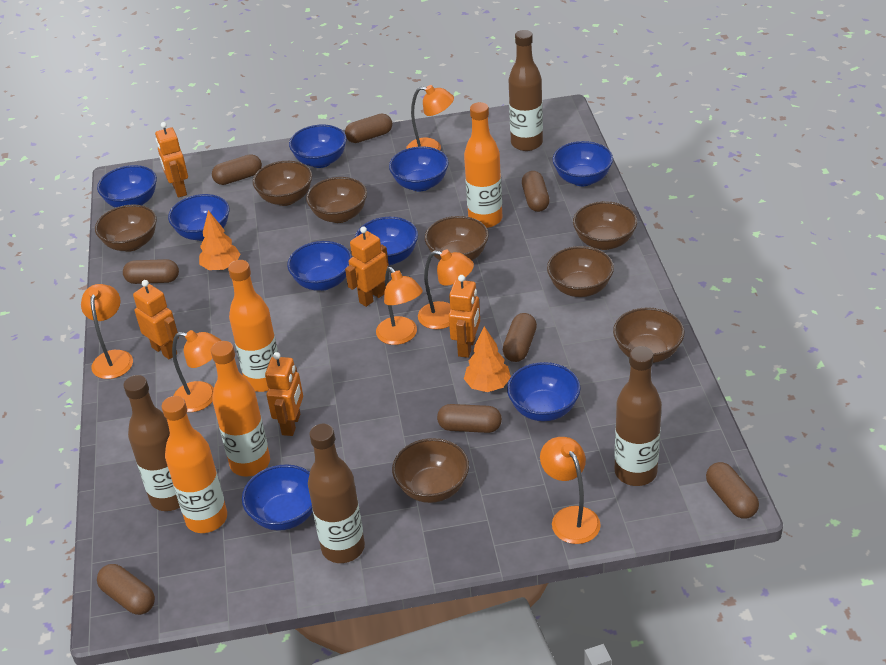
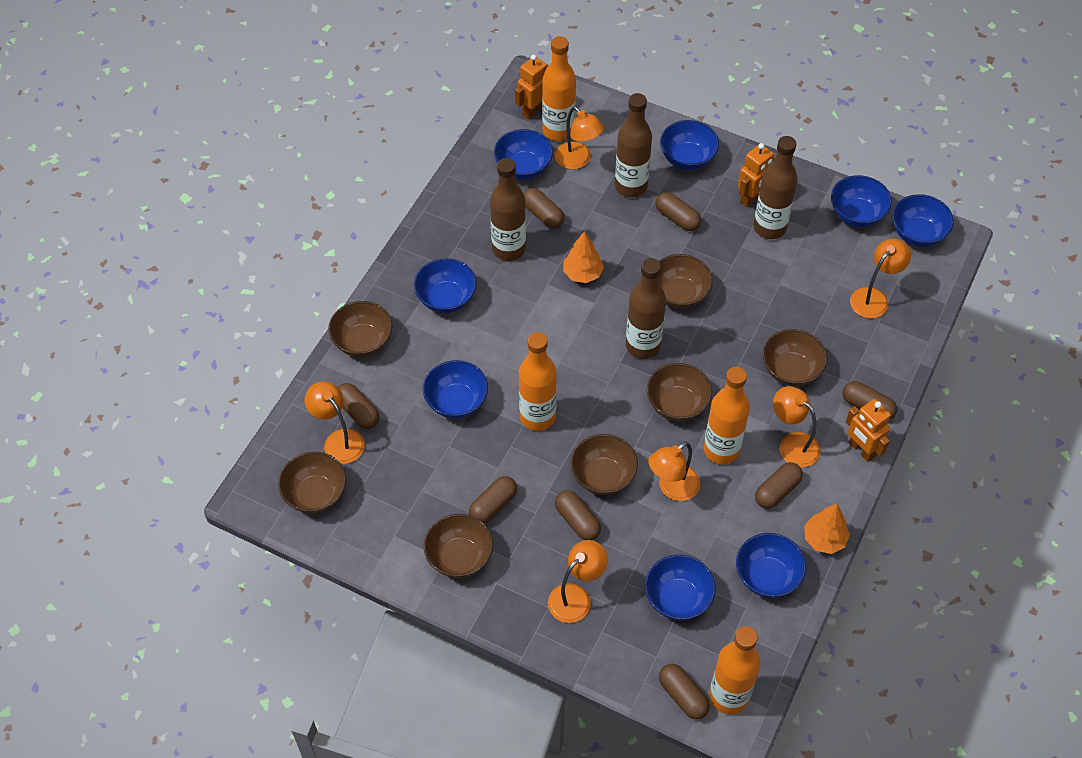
blue bowl: 9 -> 8
brown bowl: 8 -> 7
orange robot: 5 -> 3

